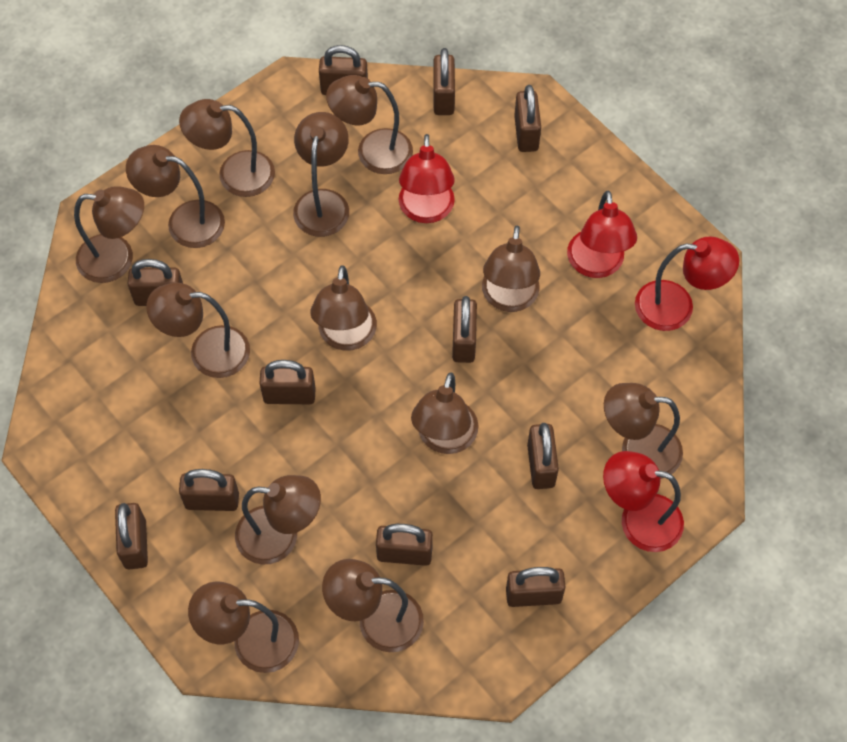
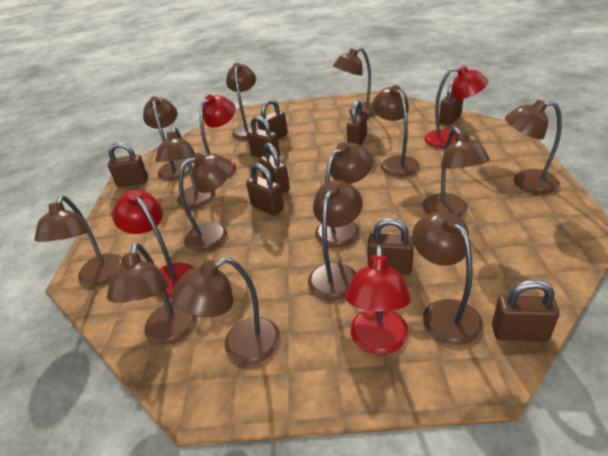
brown lamp: 13 -> 14
brown padlock: 11 -> 9

